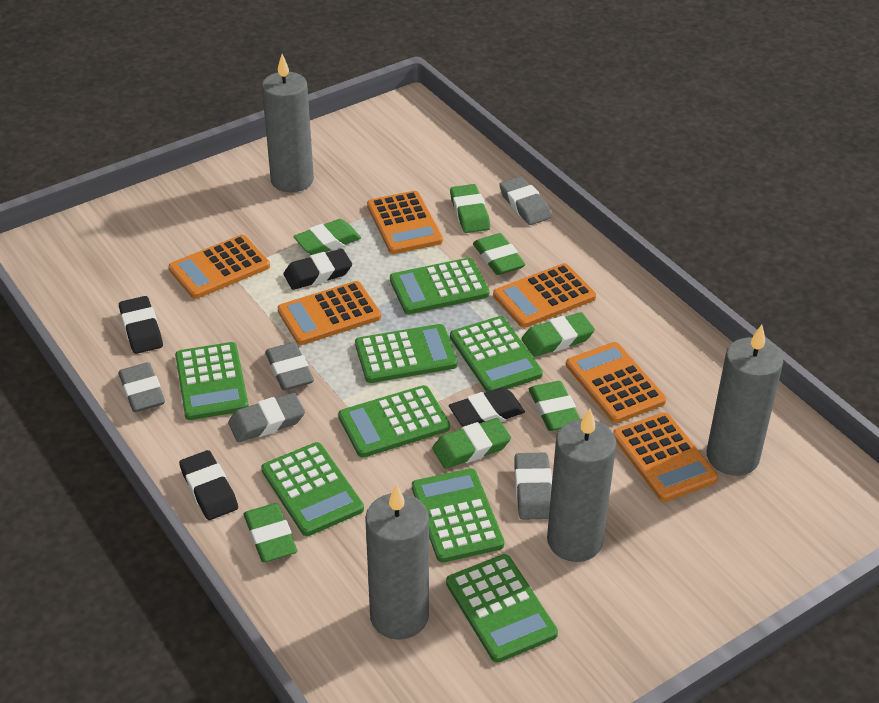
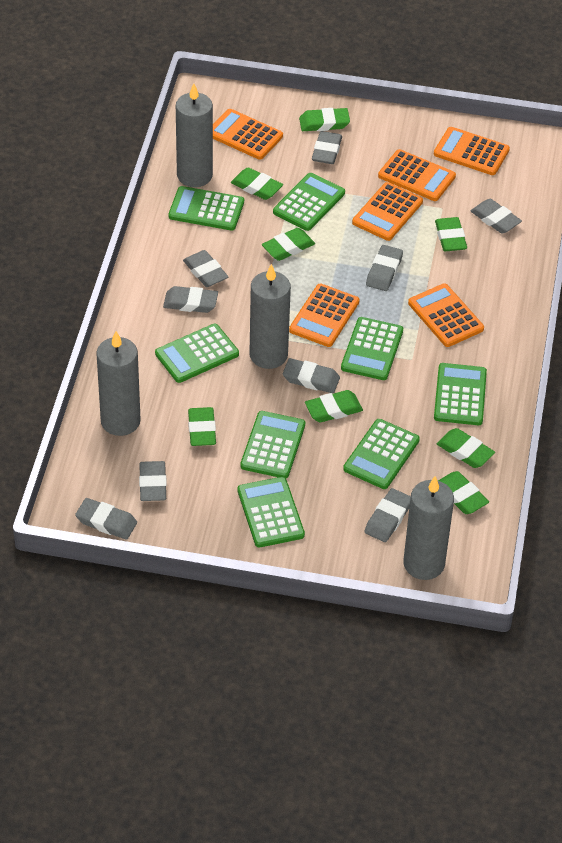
black eraser: 4 -> 0
green eraser: 7 -> 8
grey eraser: 5 -> 9

